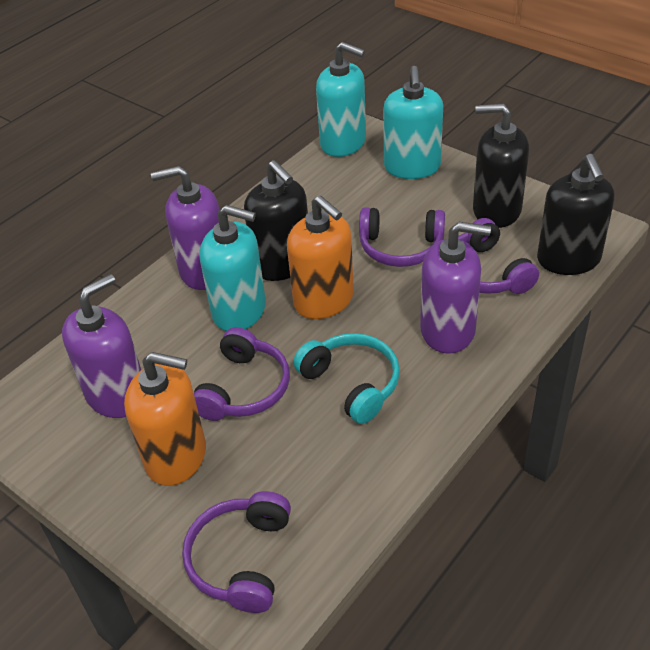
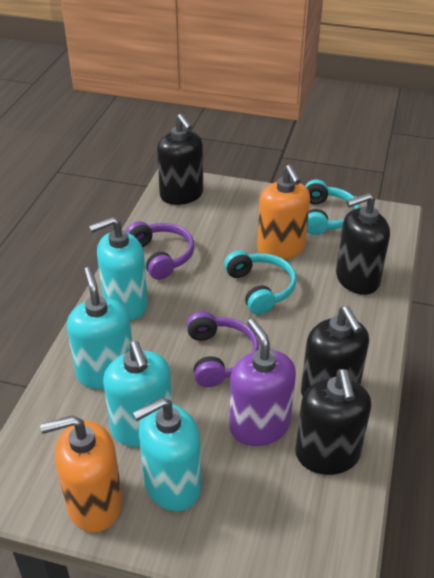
black soap dispenser: 3 -> 4
purple headphones: 4 -> 2
purple soap dispenser: 3 -> 1
turquoise headphones: 1 -> 2
turquoise soap dispenser: 3 -> 4

